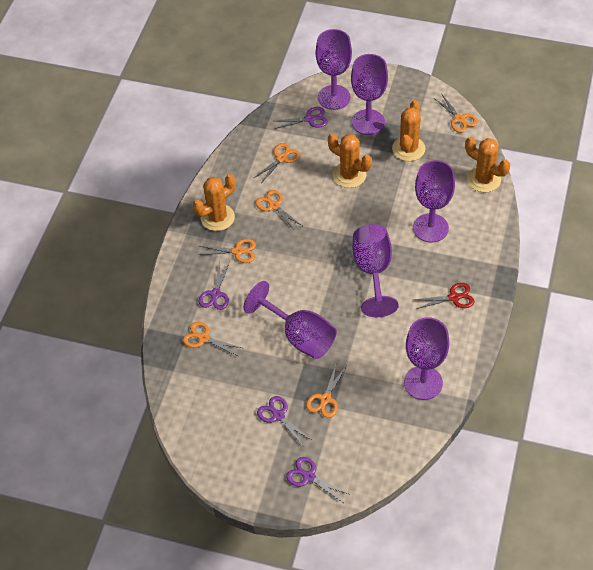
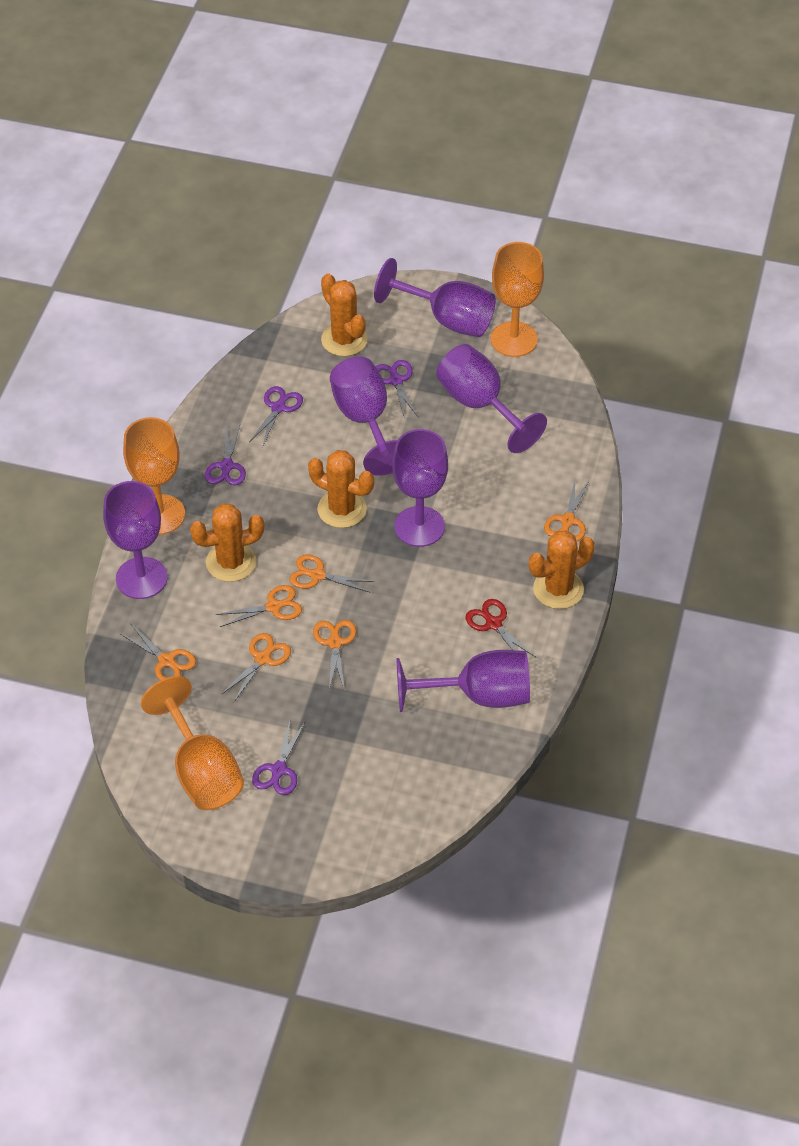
orange goblet: 0 -> 3

